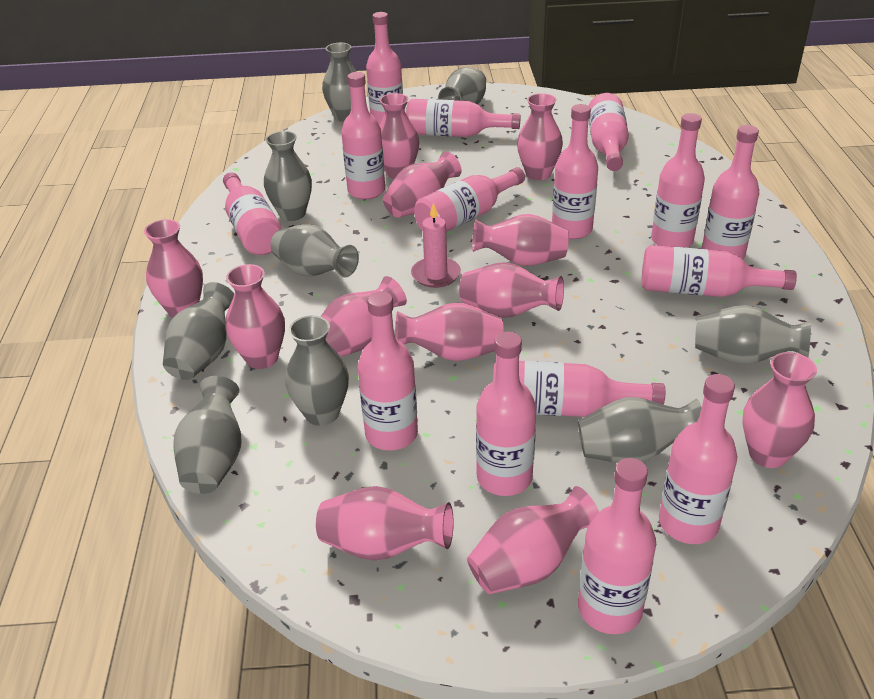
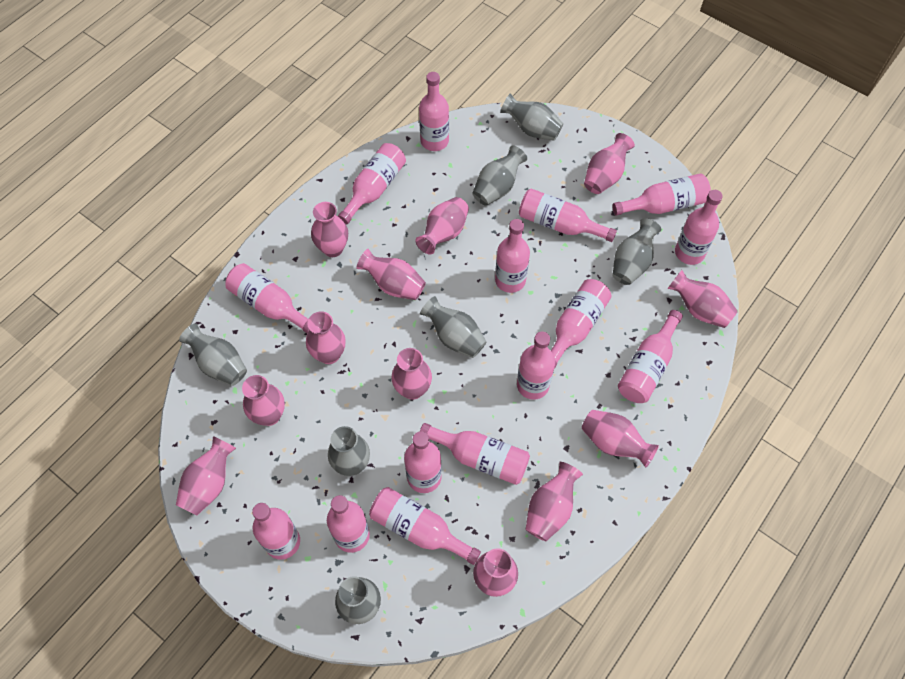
grey vase: 9 -> 7
pink candle: 1 -> 0

